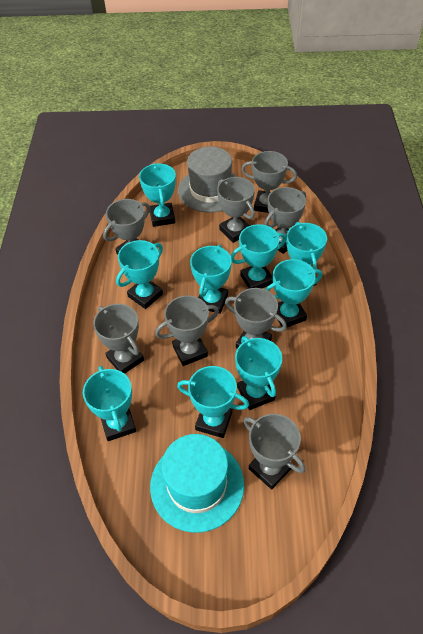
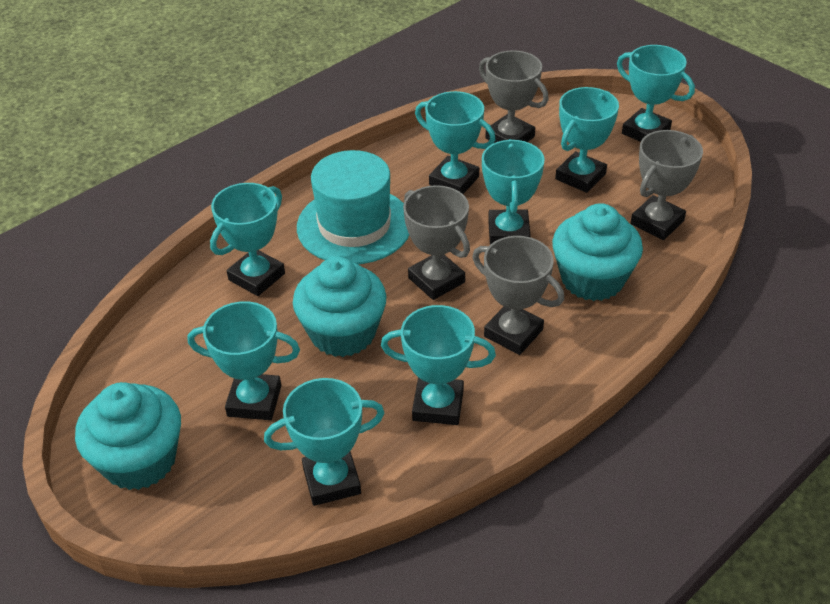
grey hat: 1 -> 0
grey trophy: 8 -> 4
turquoise cupcake: 0 -> 3
turquoise trophy: 9 -> 8

